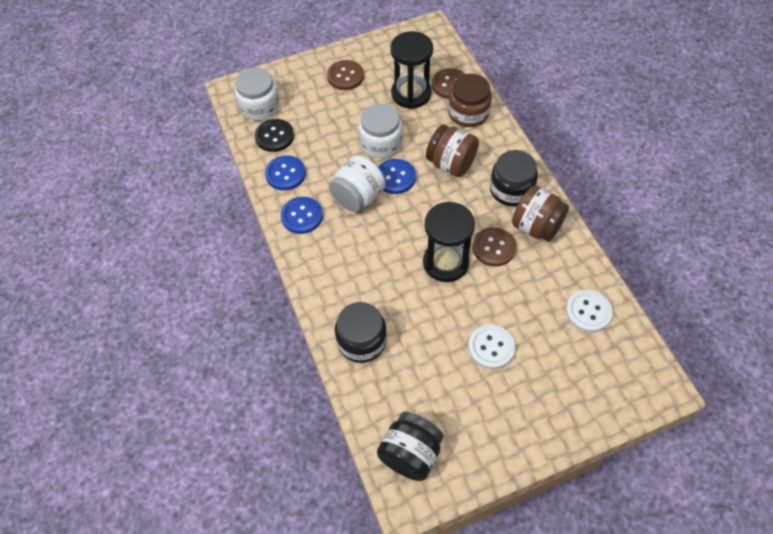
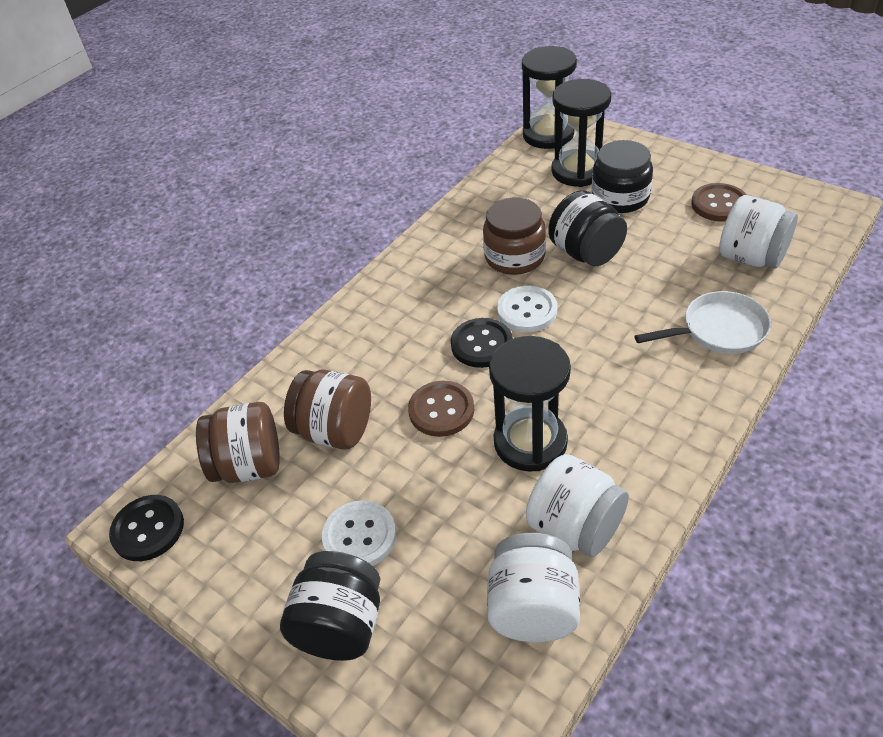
black button: 1 -> 2
black hourglass: 2 -> 3
blue button: 3 -> 0
brown button: 3 -> 2
white pan: 0 -> 1

